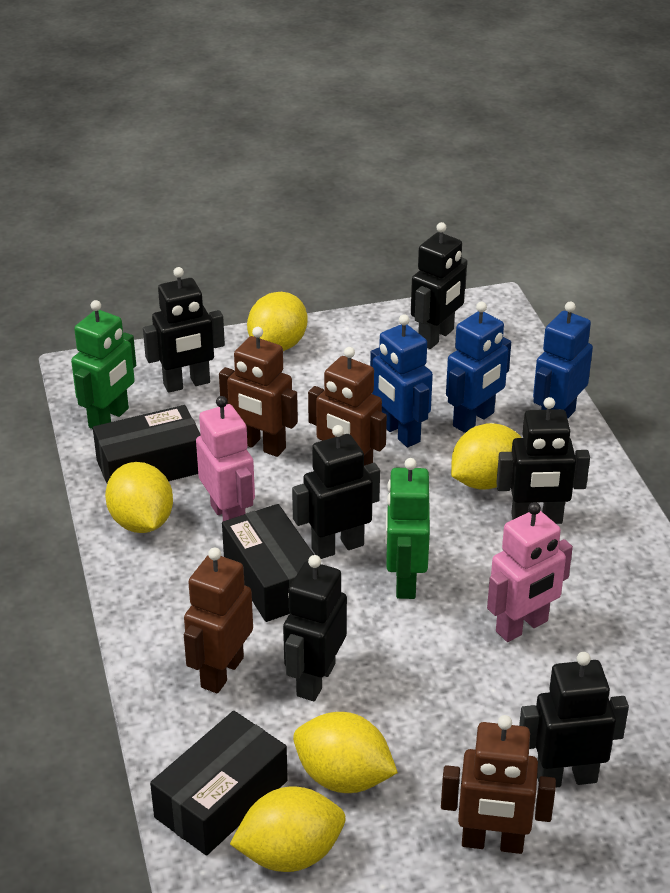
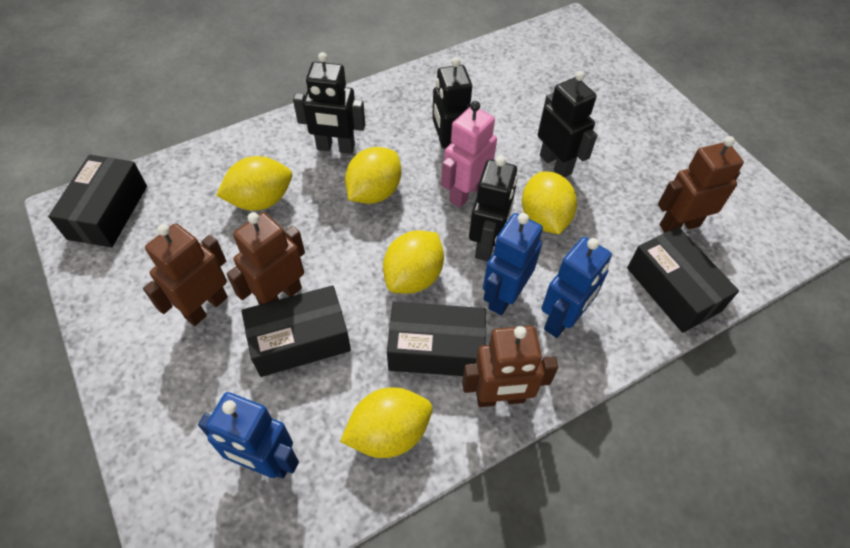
black box: 3 -> 4
black robot: 6 -> 4
green robot: 2 -> 0
pink robot: 2 -> 1

